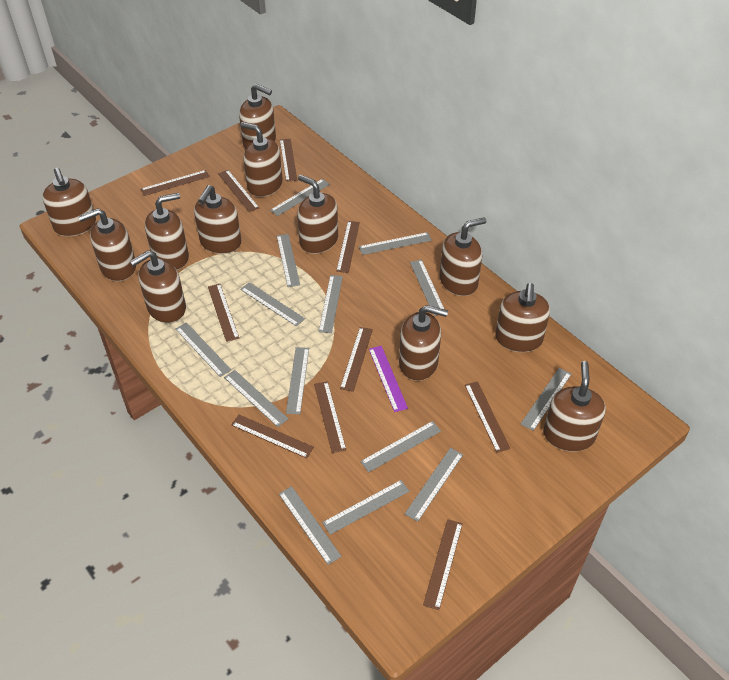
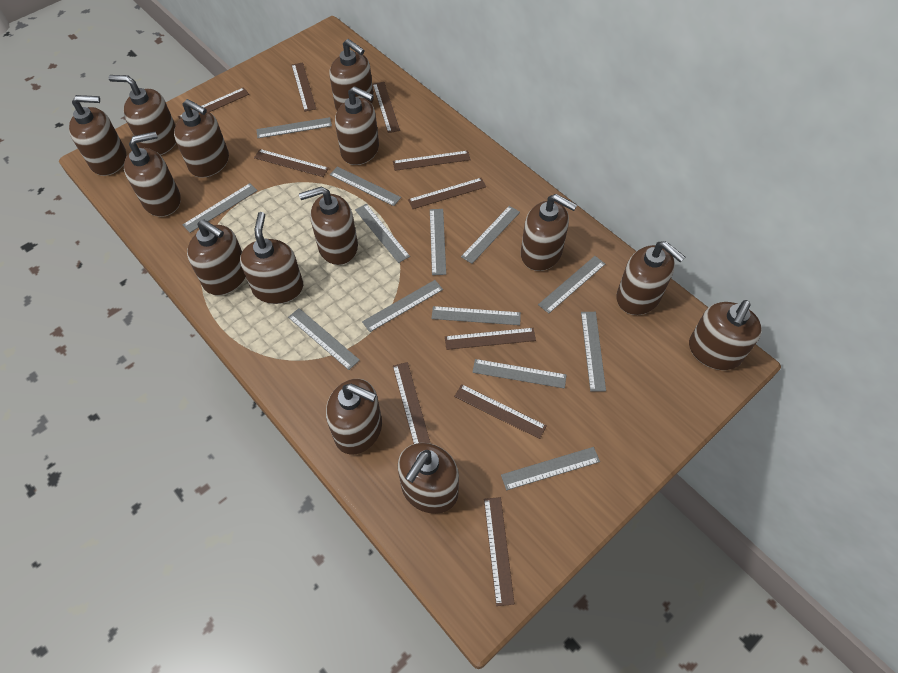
brown soap dispenser: 12 -> 14
grey ruler: 14 -> 13
purple ruler: 1 -> 0

